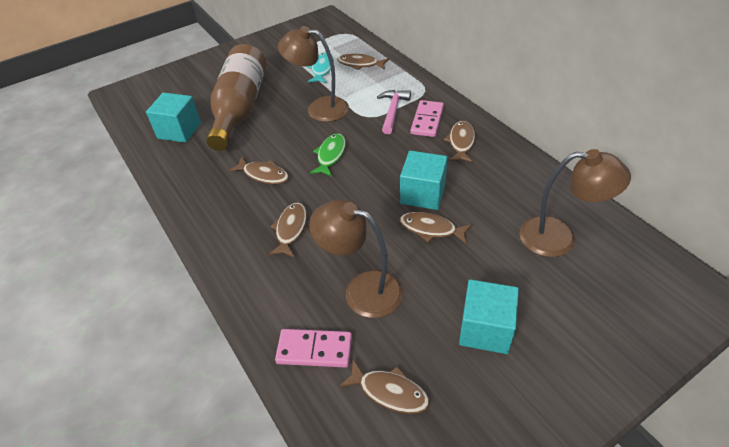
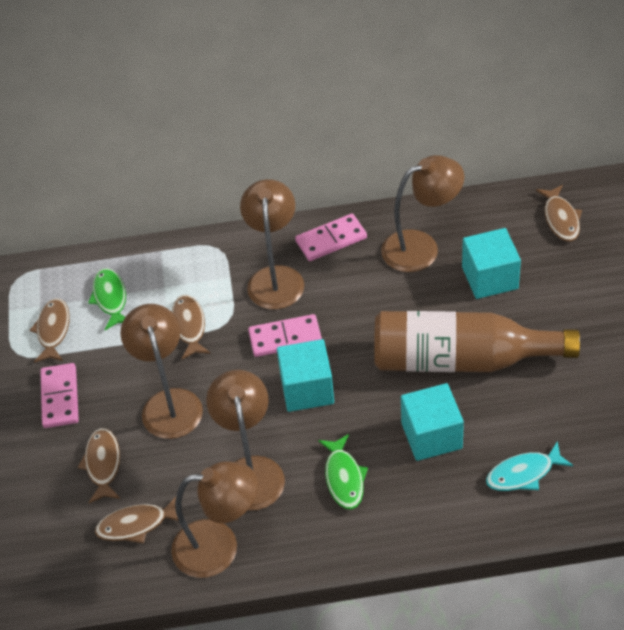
brown fish: 6 -> 5
brown lamp: 3 -> 5
green fish: 1 -> 2
pink domino: 2 -> 3
pink hammer: 1 -> 0

